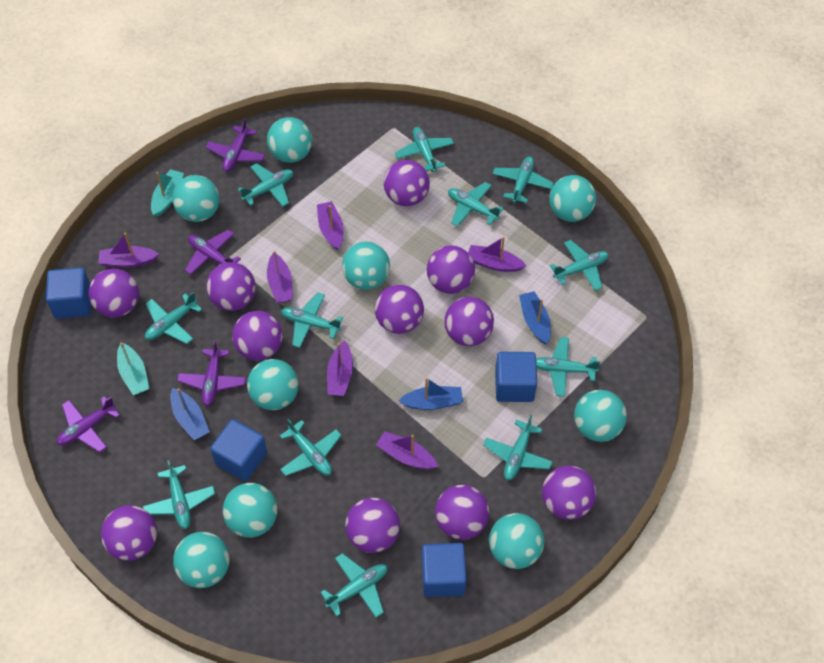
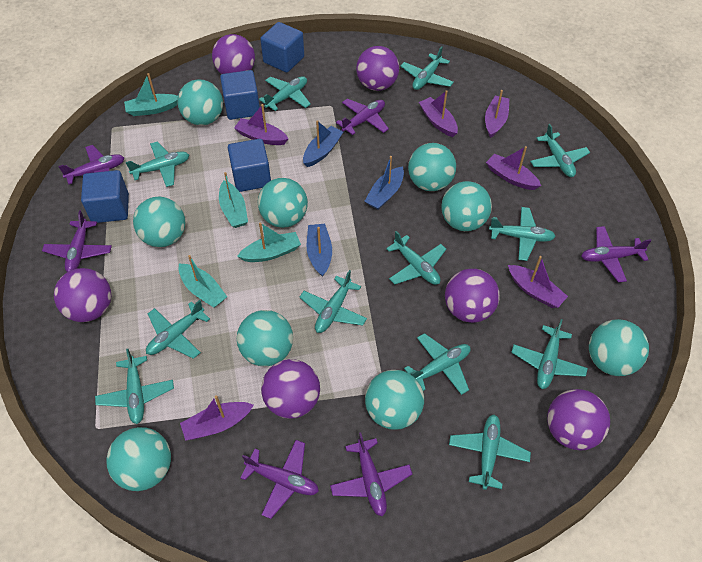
purple ball: 11 -> 6
purple plane: 4 -> 6
turquoise boat: 2 -> 4

